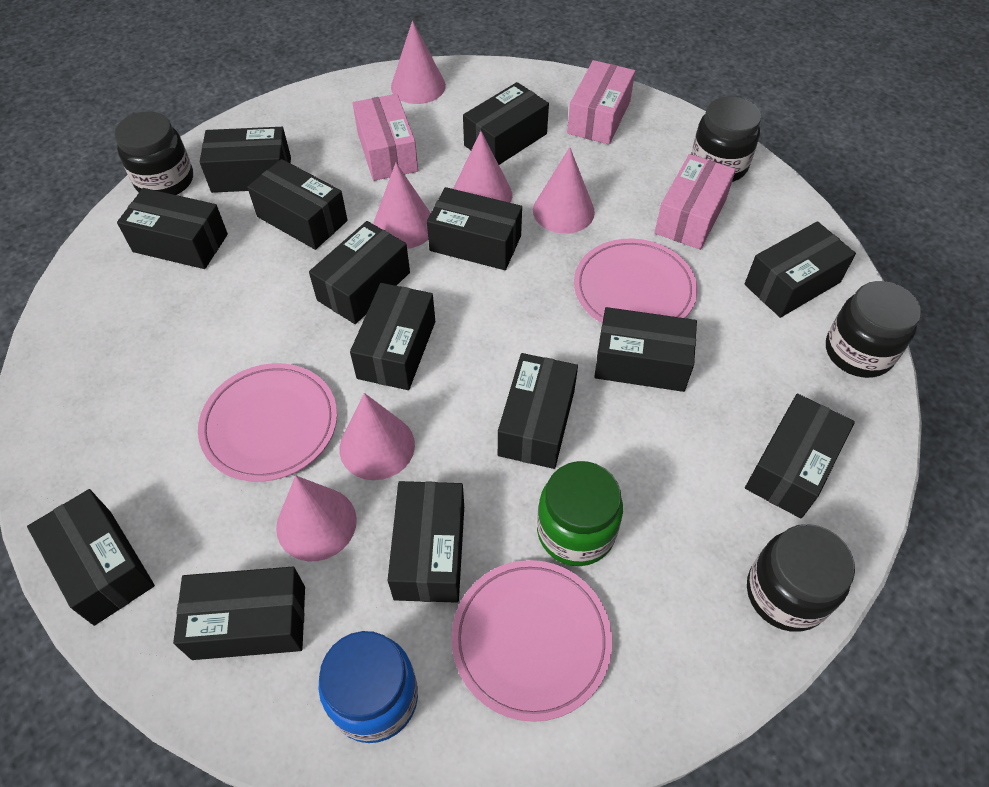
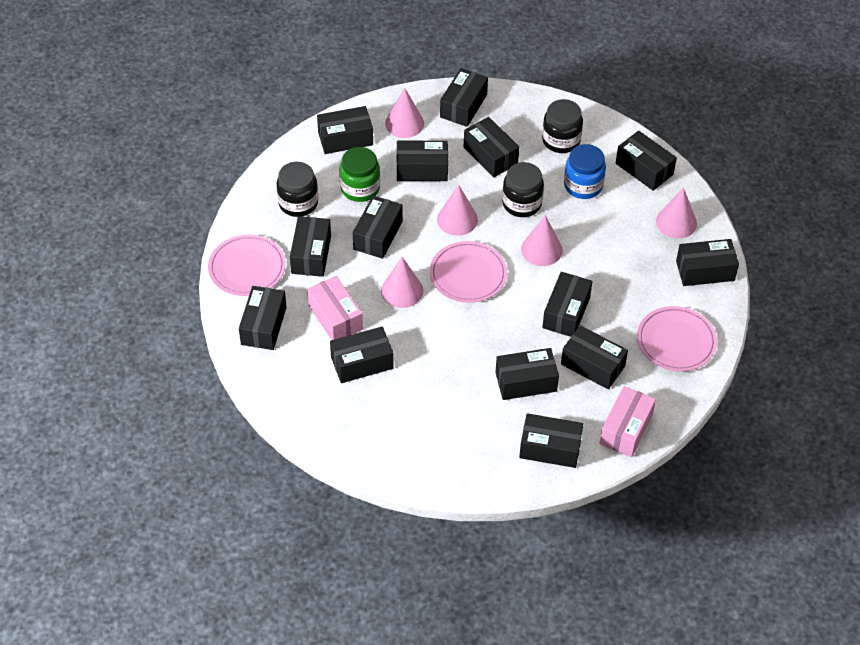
black jar: 4 -> 3
pink box: 3 -> 2
pink cone: 6 -> 5

